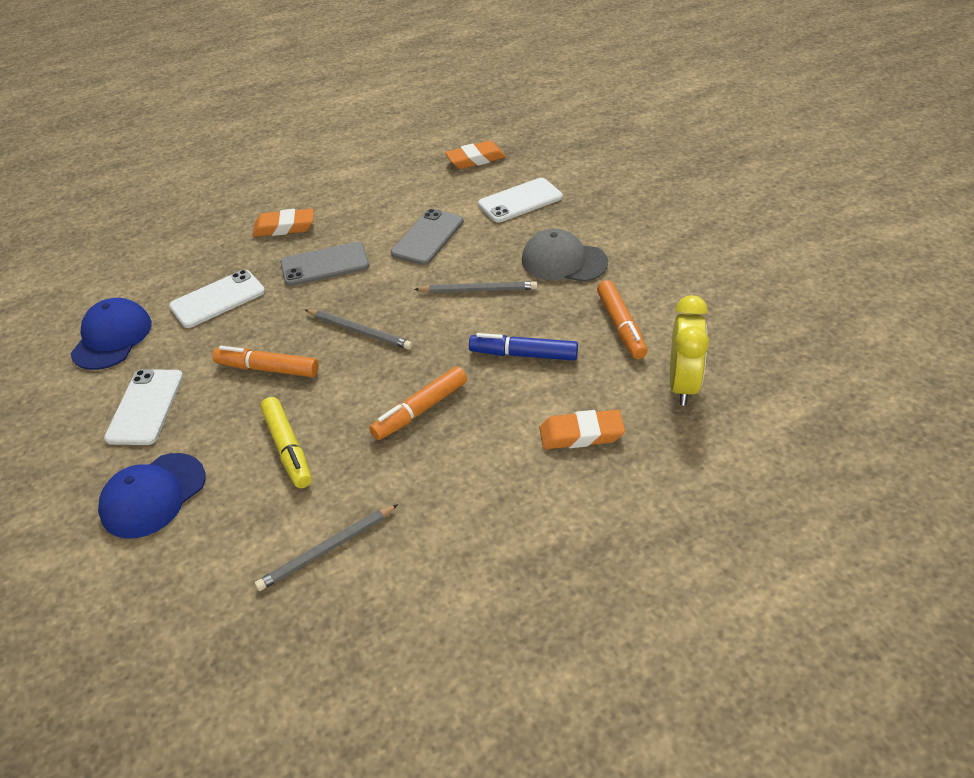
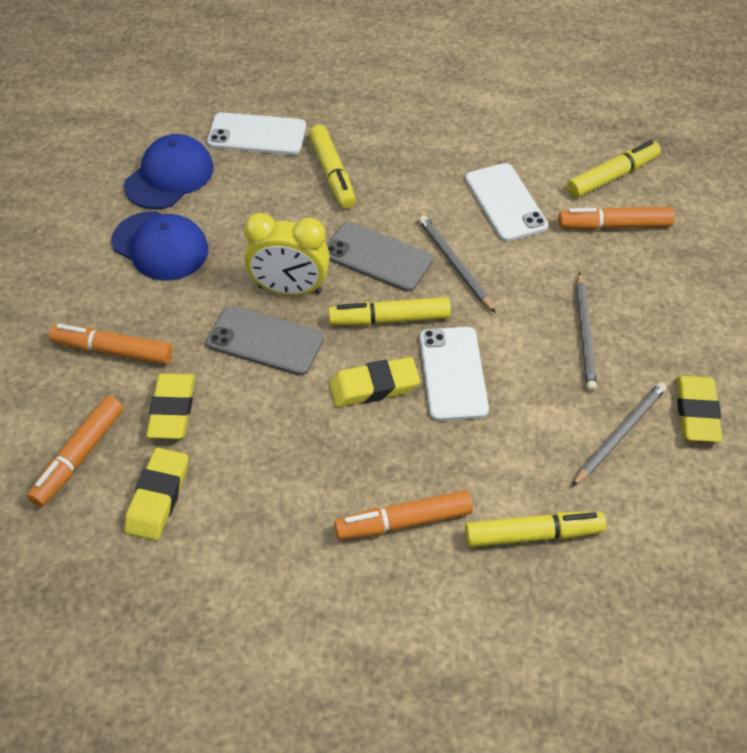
blue marker: 1 -> 0
grey cap: 1 -> 0
orange eraser: 3 -> 0
orange marker: 3 -> 4
yellow eraser: 0 -> 4
yellow marker: 1 -> 4

